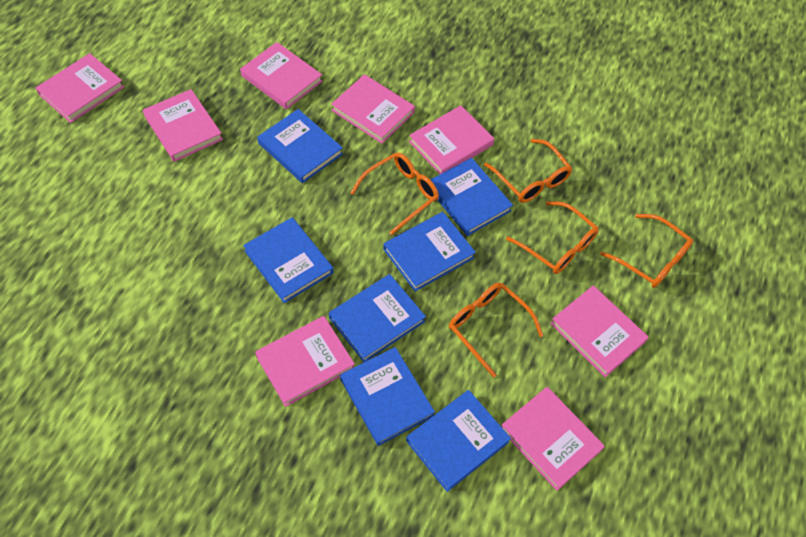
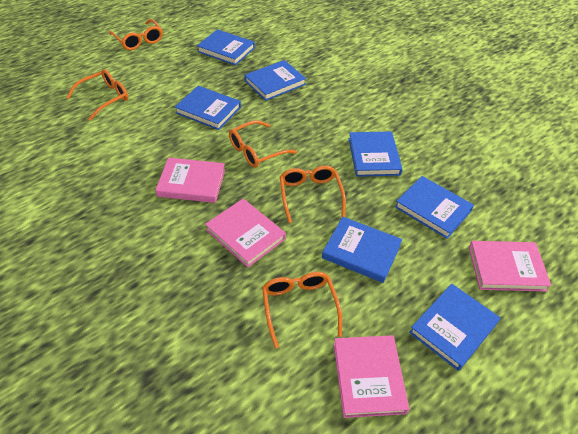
pink book: 8 -> 4

